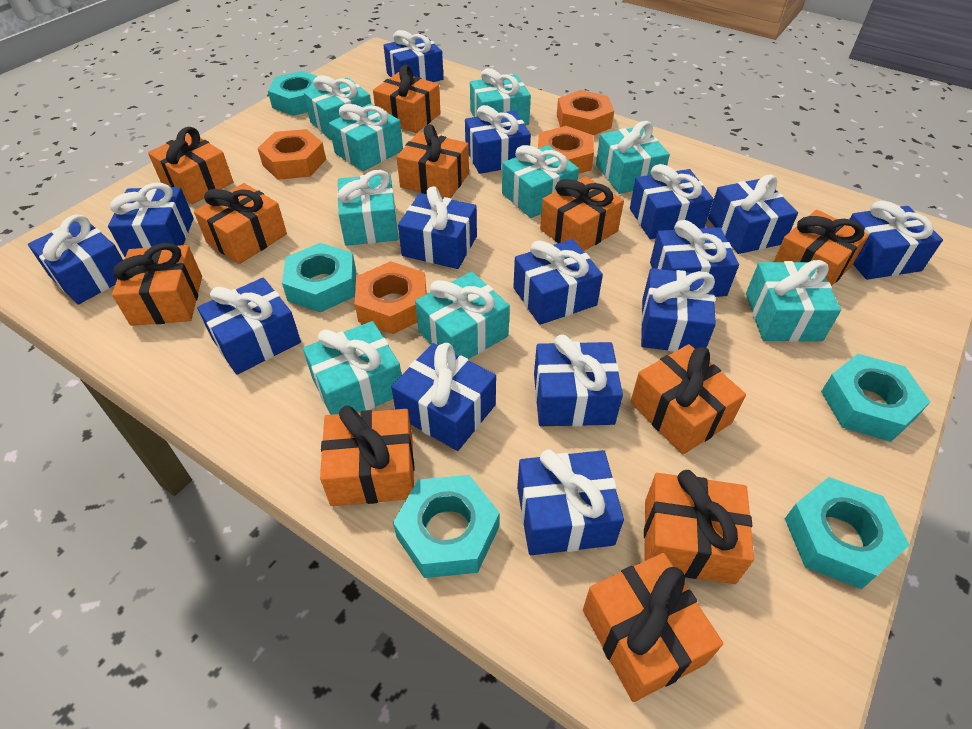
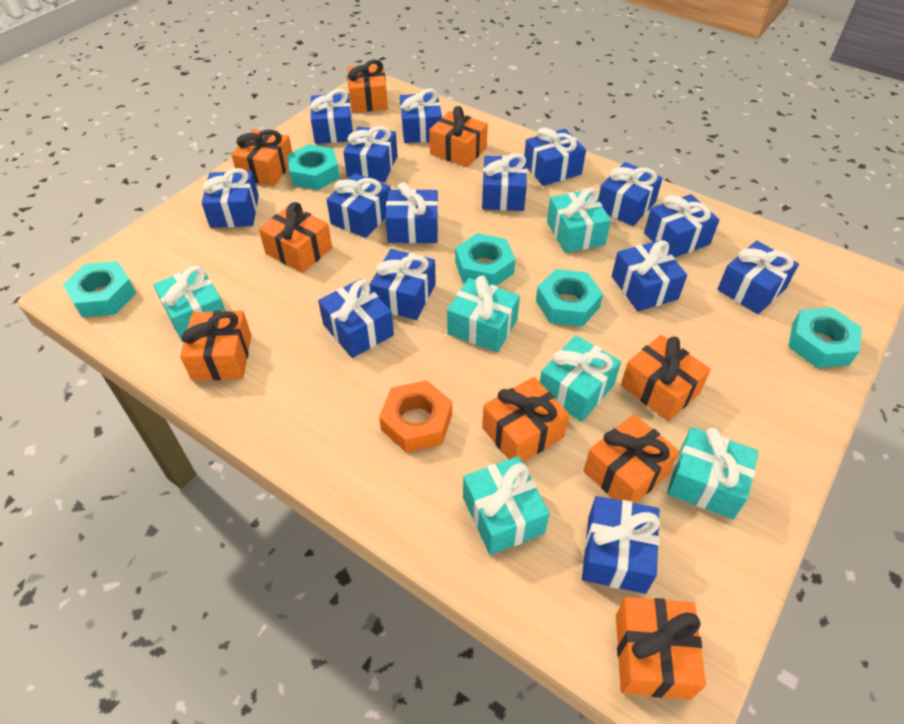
orange gift: 11 -> 9
orange nut: 4 -> 1
turquoise gift: 9 -> 6

